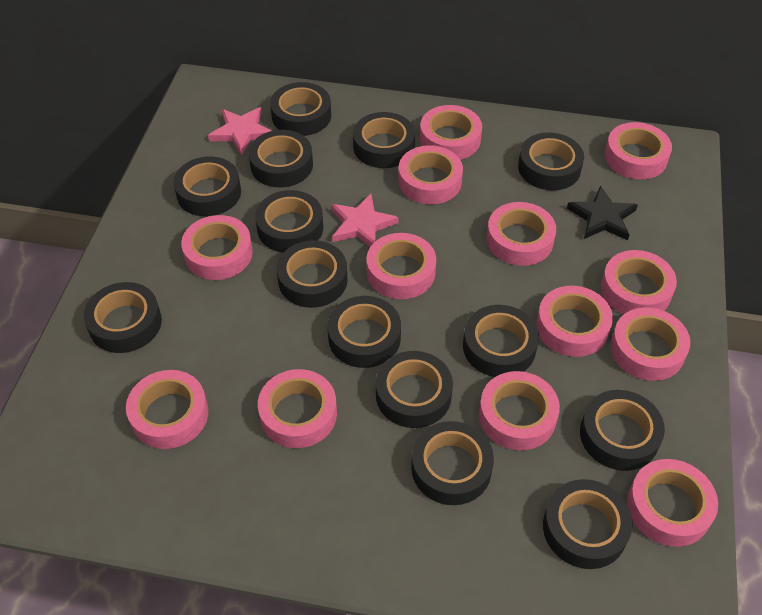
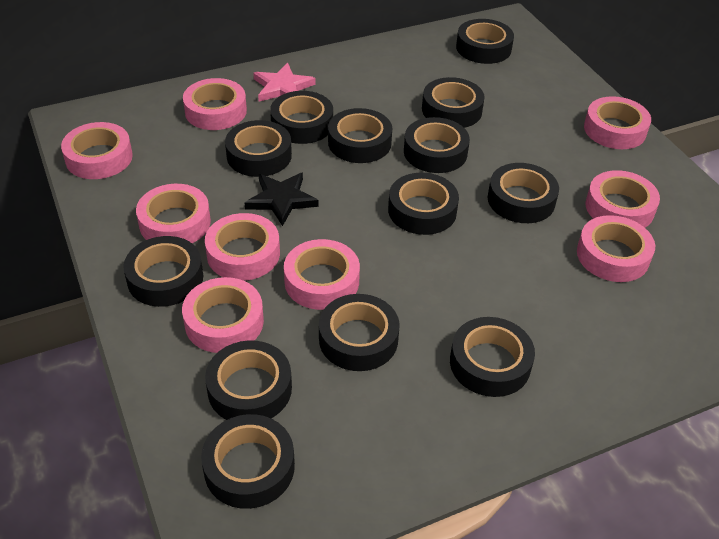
black tape: 14 -> 13
pink star: 2 -> 1
pink tape: 13 -> 9

